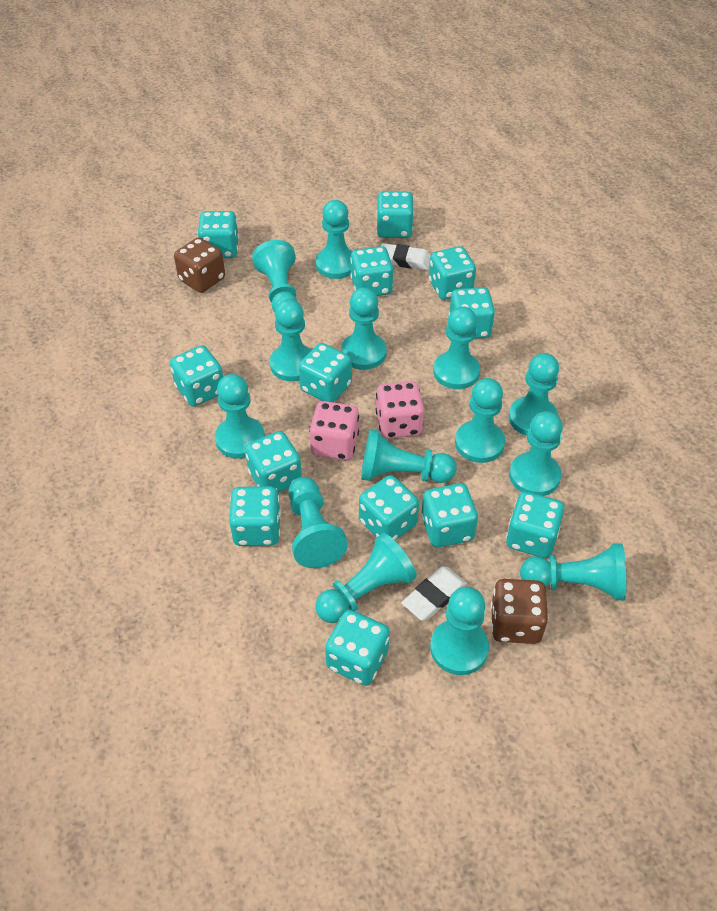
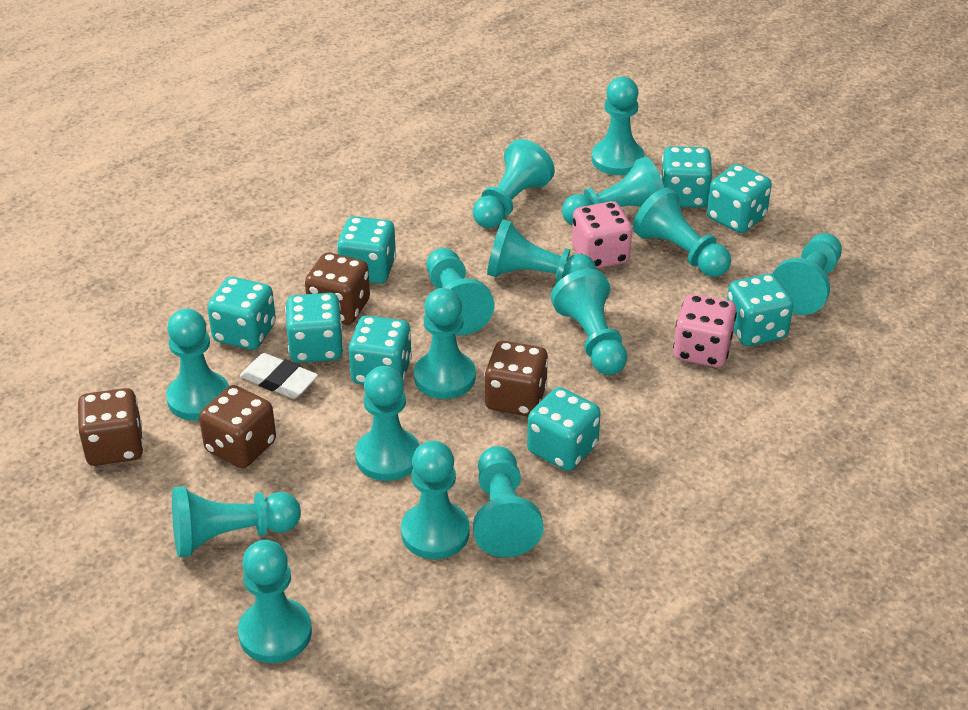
brown dice: 2 -> 4
turquoise dice: 13 -> 8
turquoise pawn: 14 -> 15
white eraser: 2 -> 1

